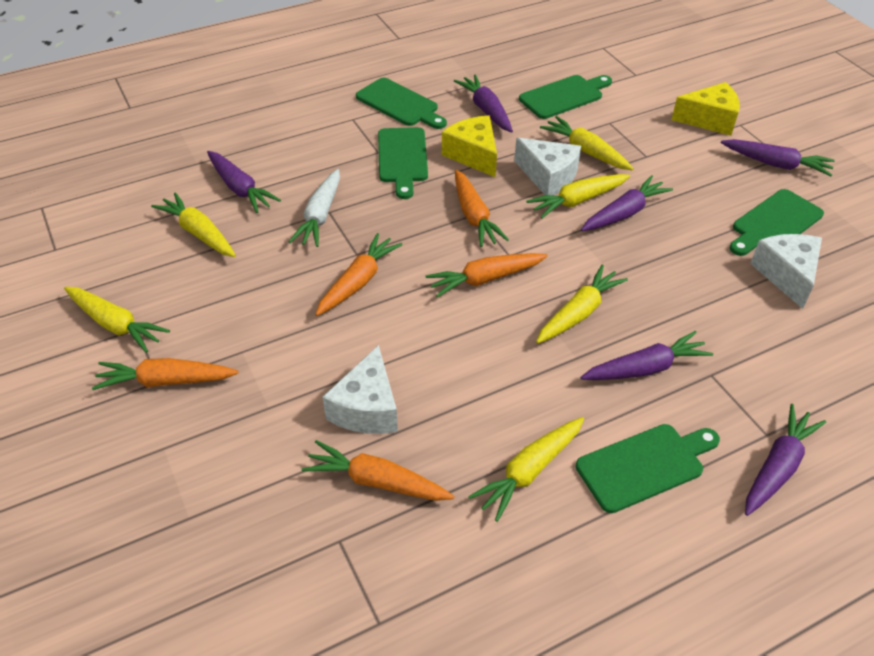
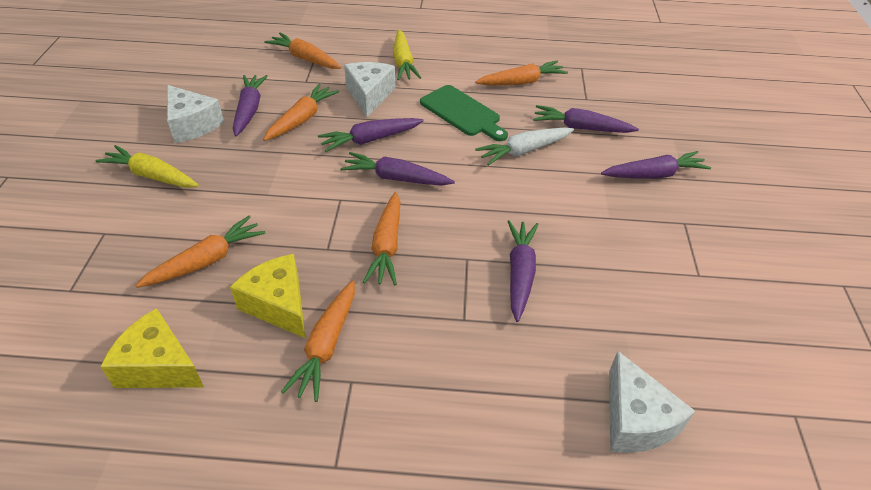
green cutting board: 5 -> 1
orange carrot: 5 -> 6
yellow carrot: 6 -> 2

